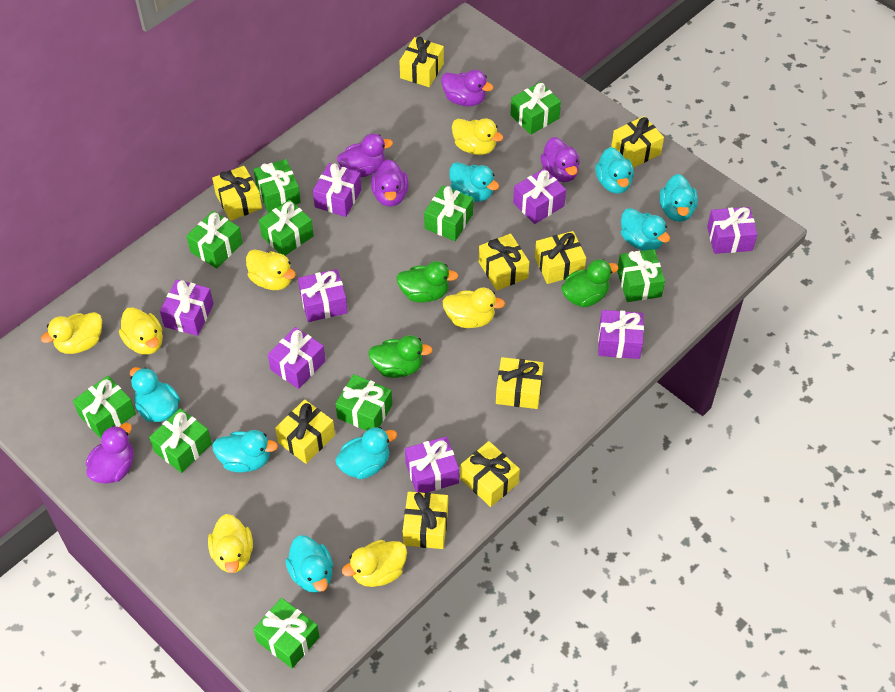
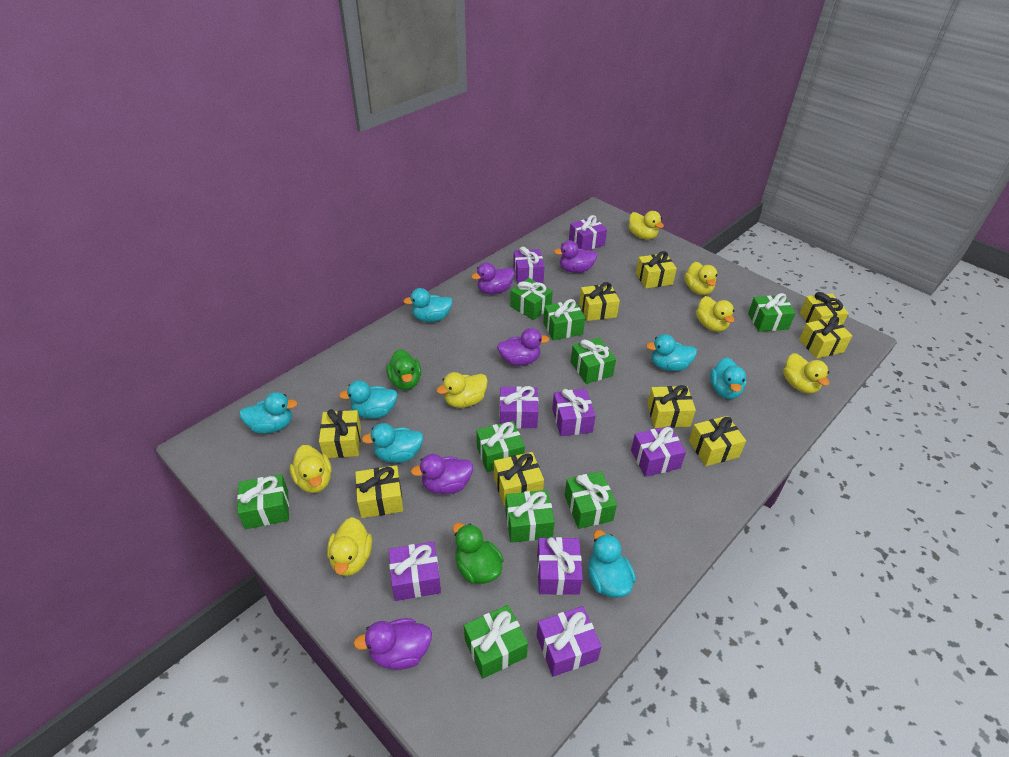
green duck: 3 -> 2
green gift: 10 -> 9
turquoise duck: 8 -> 7

